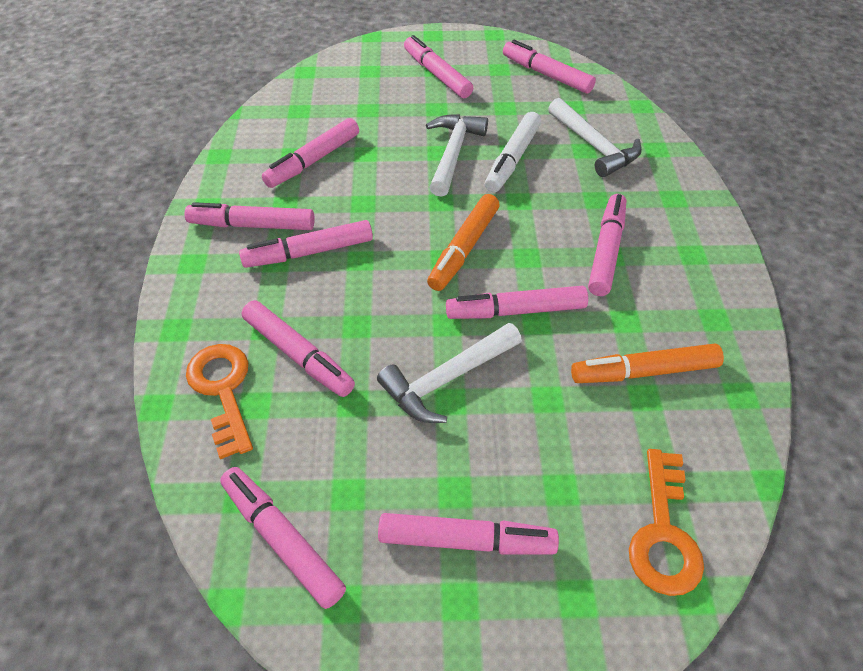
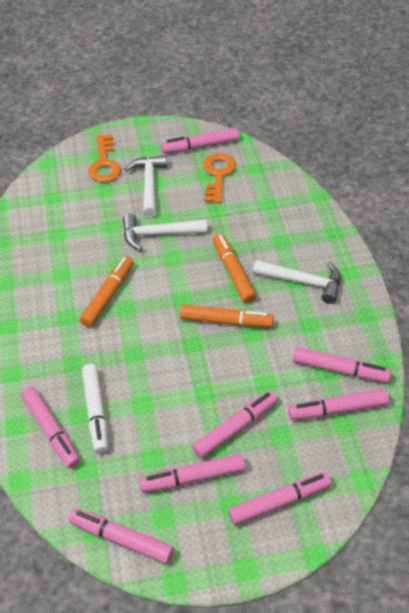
orange marker: 2 -> 3
pink marker: 10 -> 8

